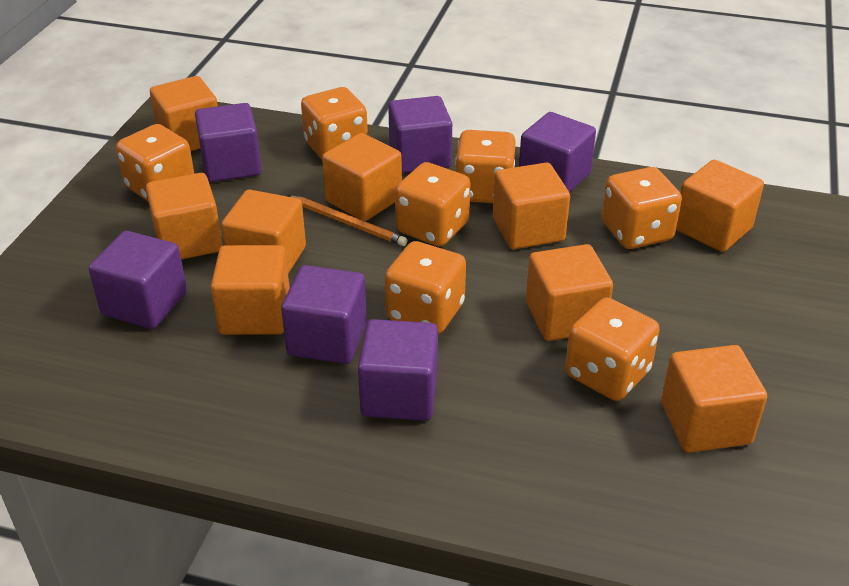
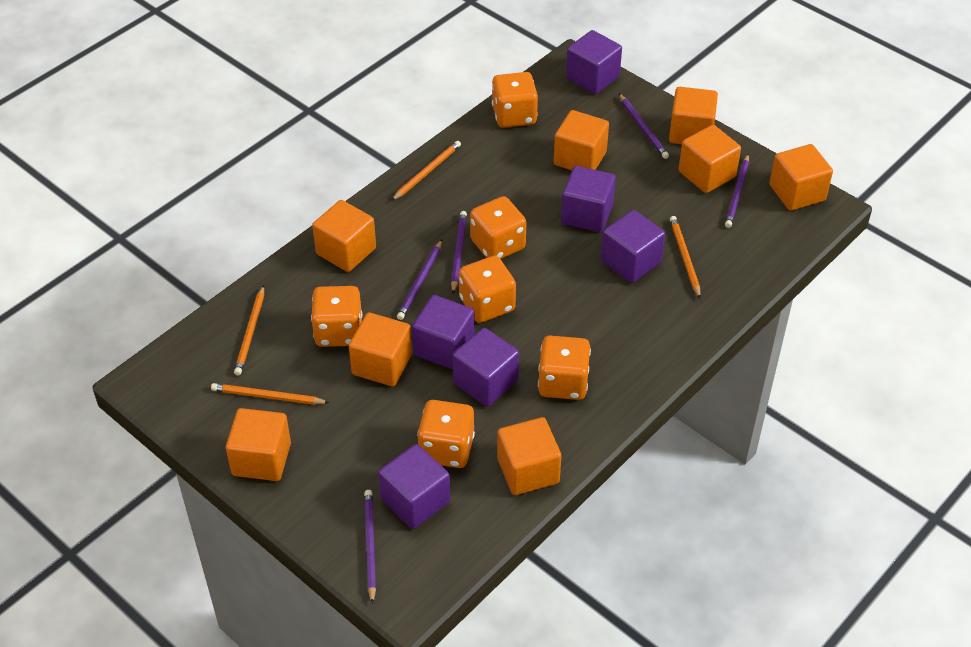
orange cube: 9 -> 8
orange dice: 7 -> 6
orange pencil: 1 -> 4
purple pencil: 0 -> 5

